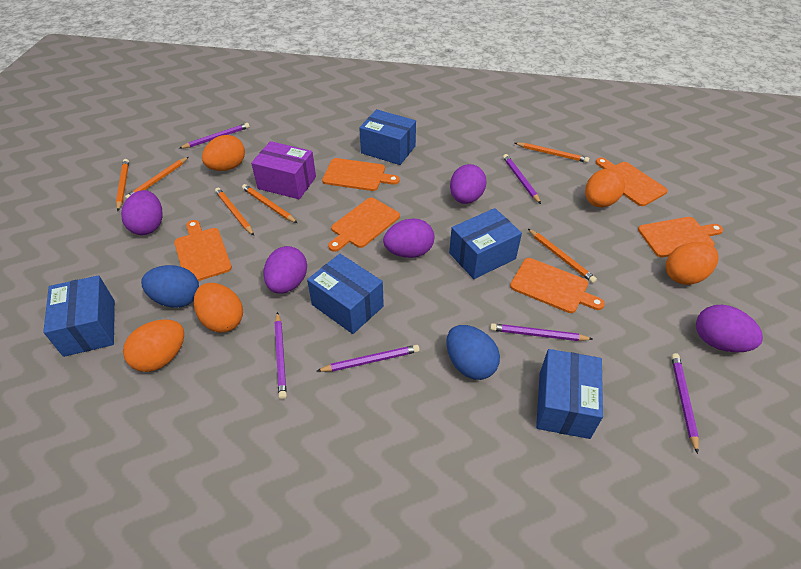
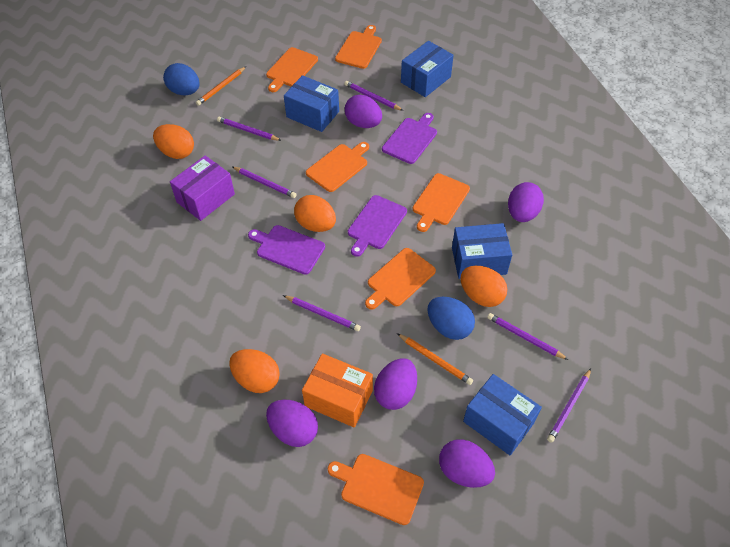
blue box: 5 -> 4
orange box: 0 -> 1
orange egg: 5 -> 4
orange pencil: 6 -> 2
purple cutting board: 0 -> 3

